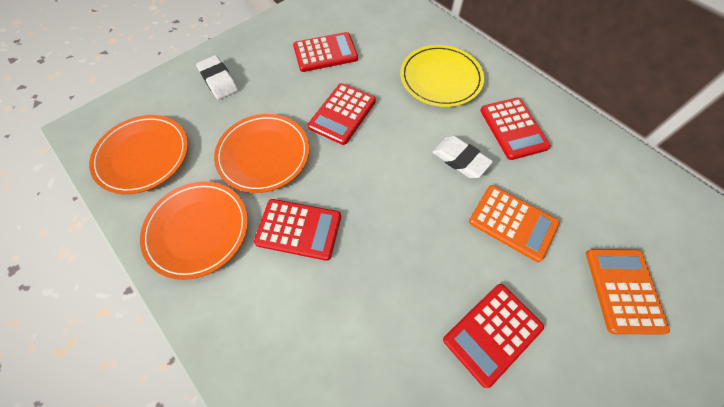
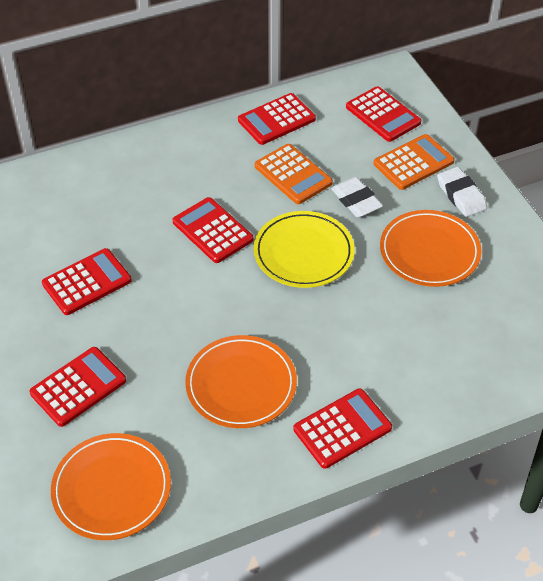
red calculator: 5 -> 6

